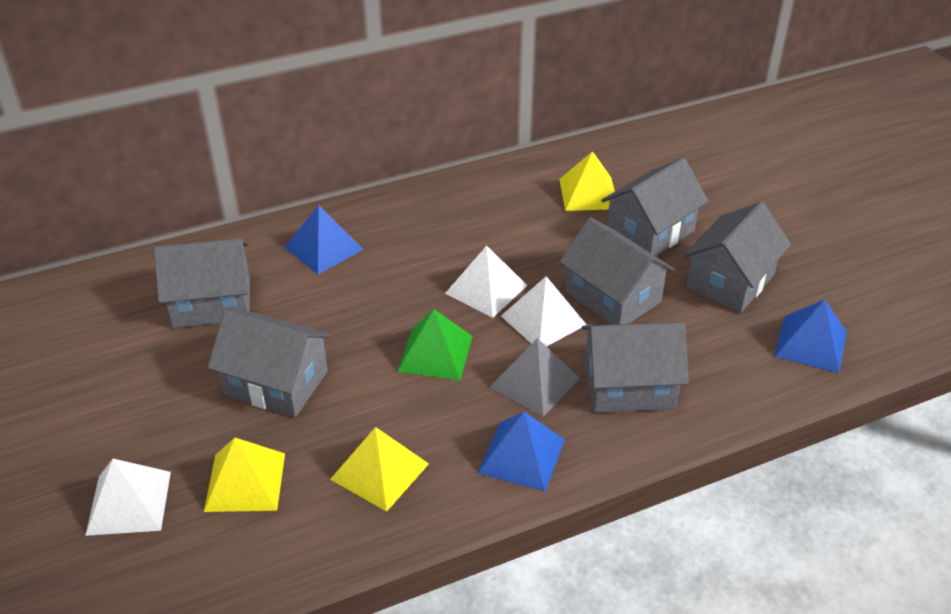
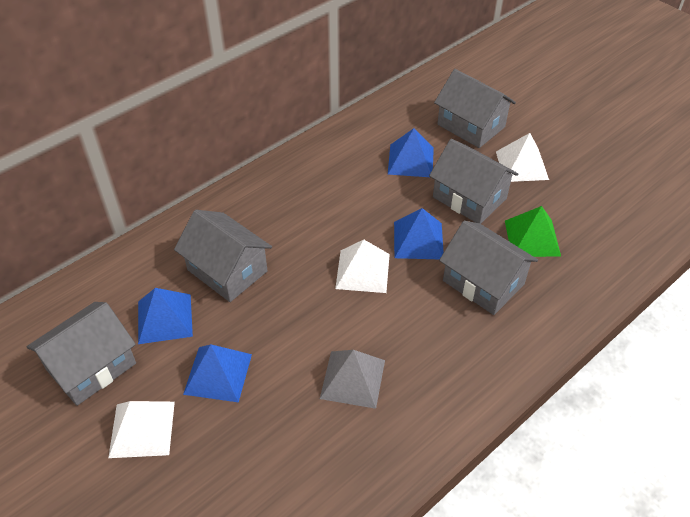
blue pyramid: 3 -> 4
grey house: 6 -> 5
yellow pyramid: 3 -> 0

